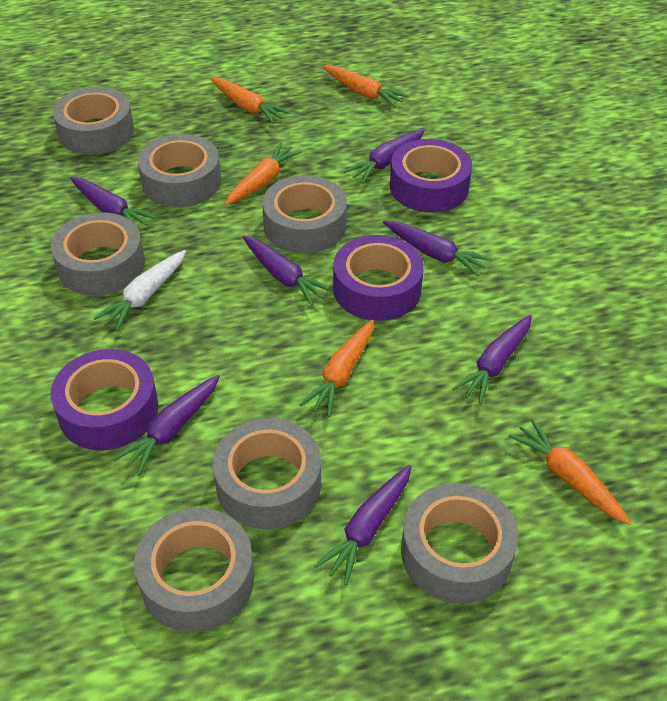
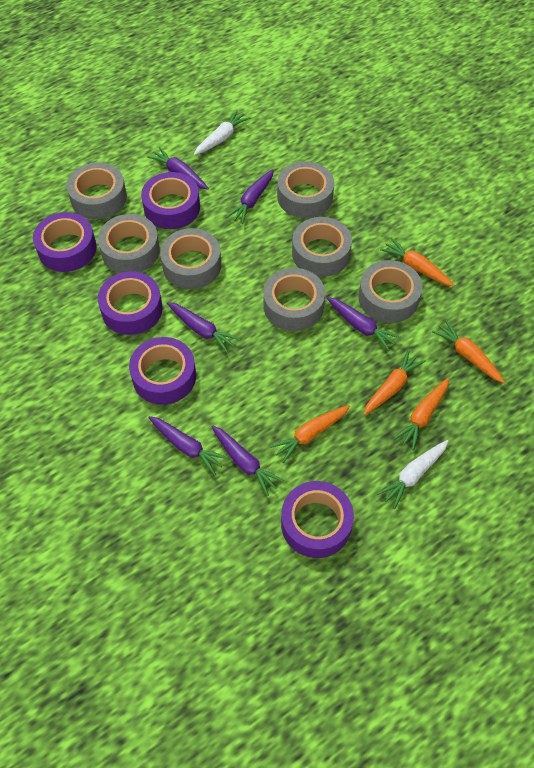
purple carrot: 7 -> 6
purple tape: 3 -> 5
white carrot: 1 -> 2

